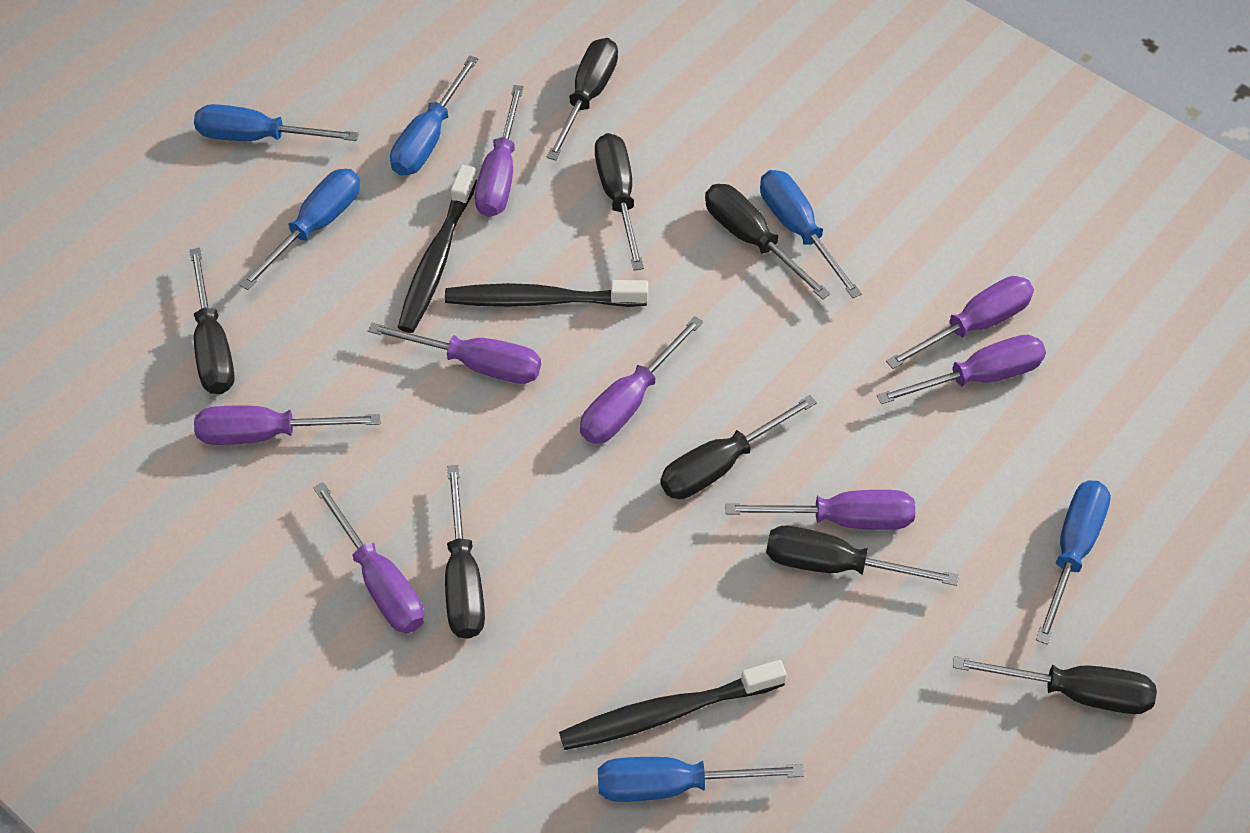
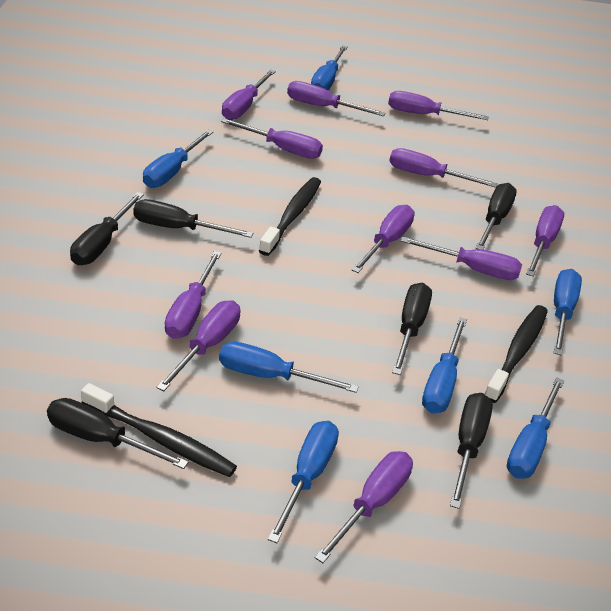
black screwdriver: 8 -> 6
blue screwdriver: 6 -> 7
purple screwdriver: 8 -> 11

